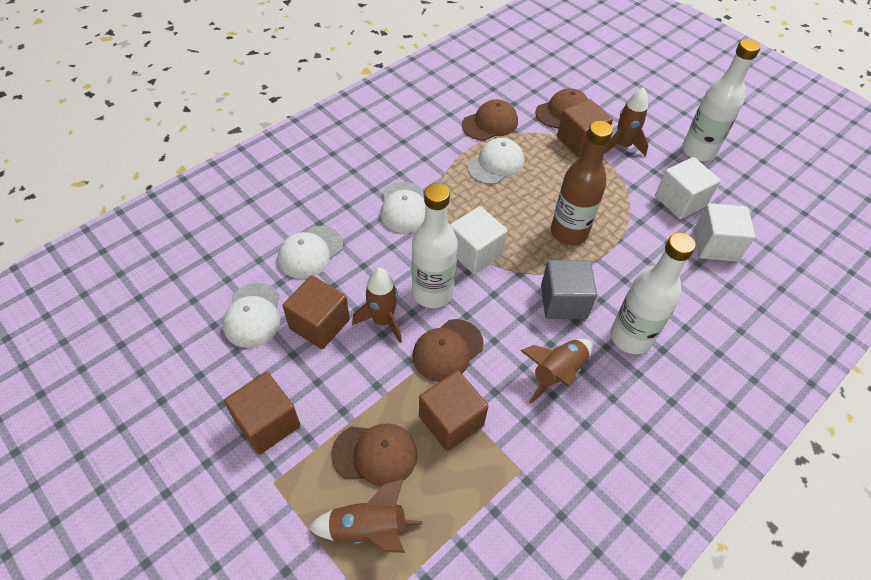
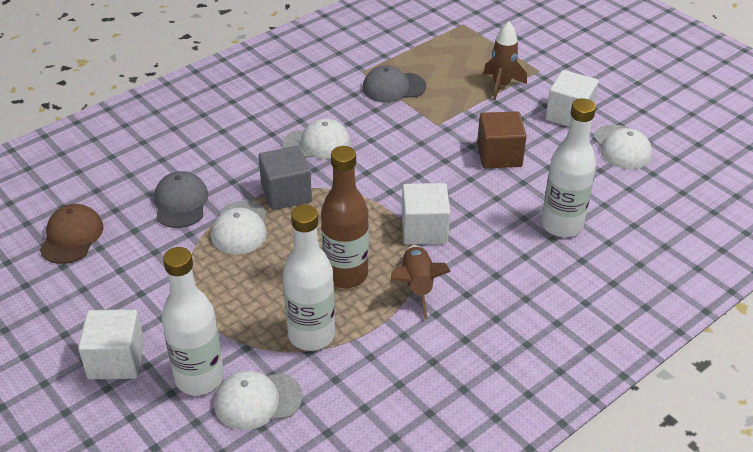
brown cap: 4 -> 1
brown cube: 4 -> 1
brown rocket: 4 -> 2
grey cap: 0 -> 2

